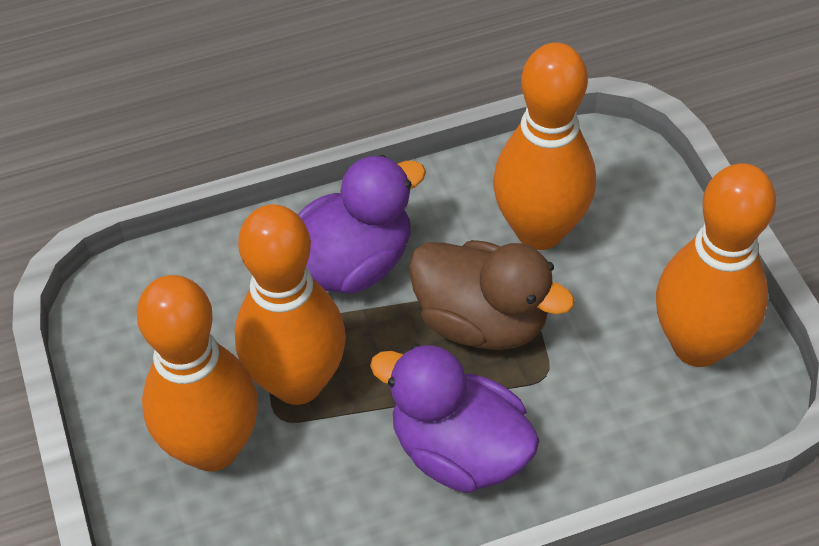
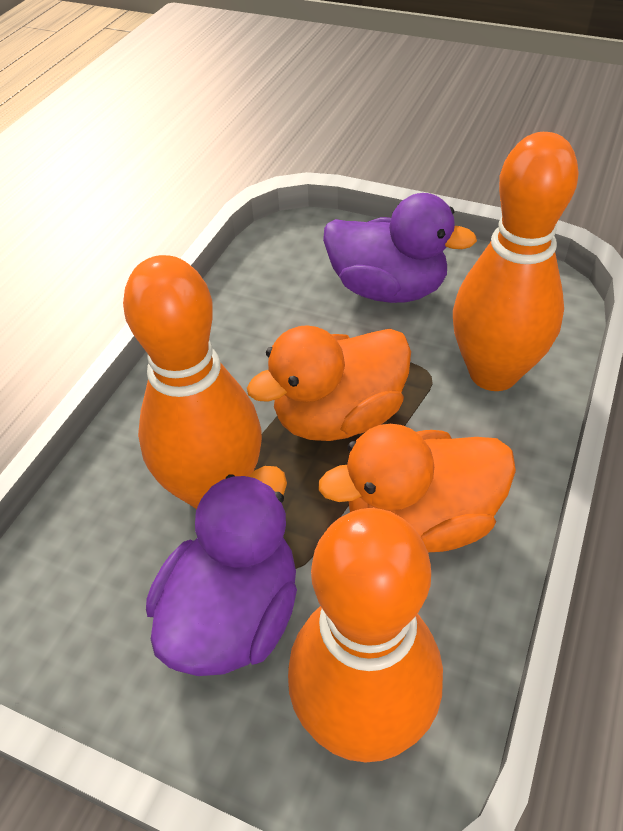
brown duck: 1 -> 0
orange bowling pin: 4 -> 3
orange duck: 0 -> 2

